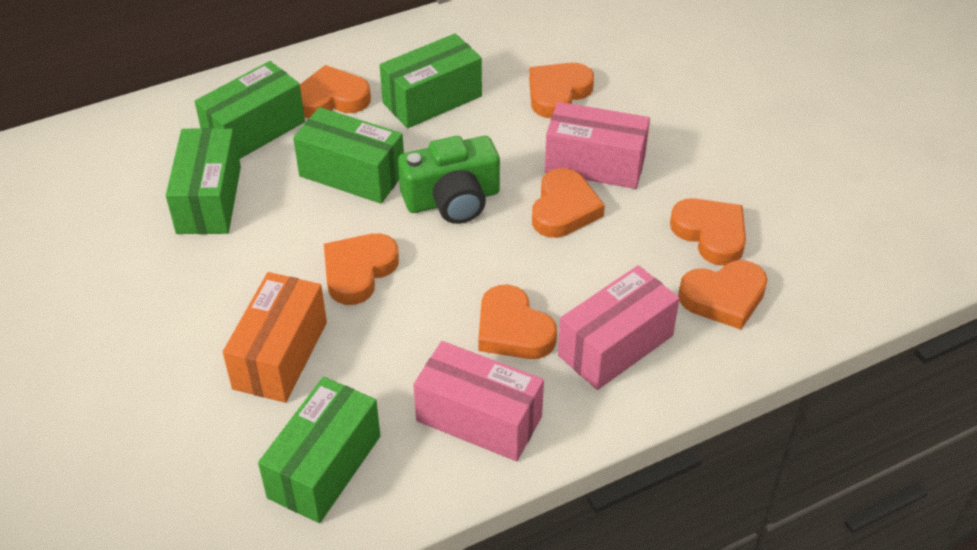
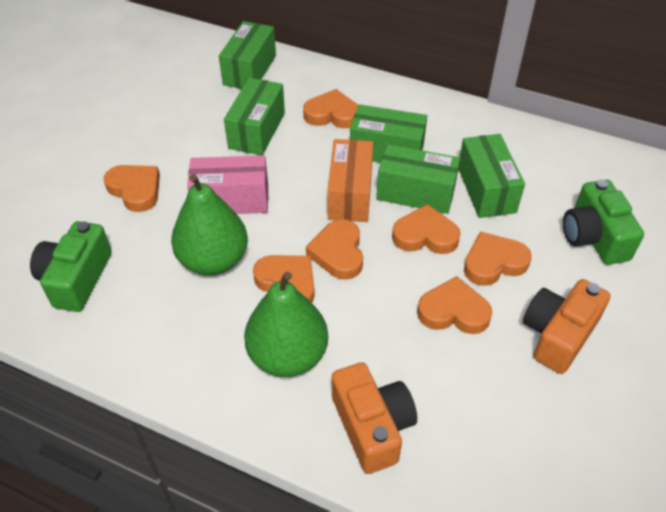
green camera: 1 -> 2
green pear: 0 -> 2
orange camera: 0 -> 2
pink box: 3 -> 1

